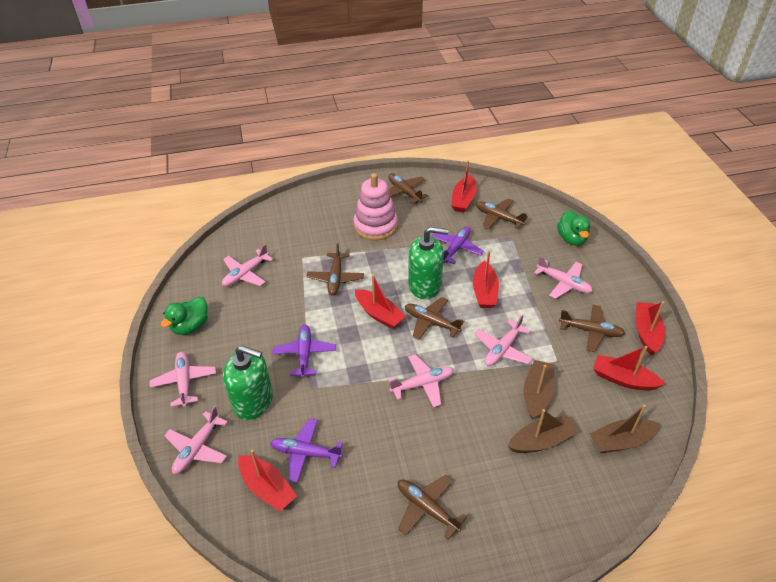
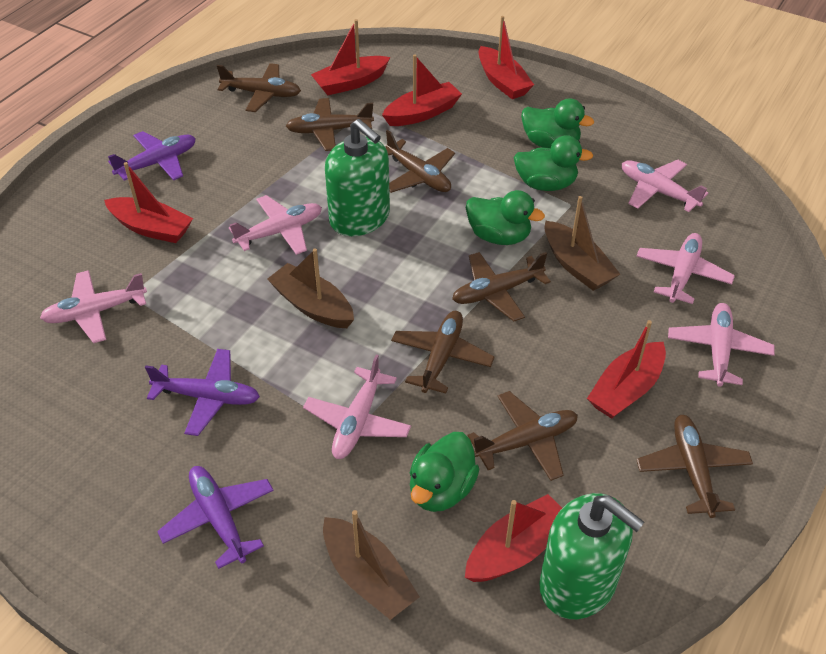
brown plane: 6 -> 7
green duck: 2 -> 4
pink stacking toy: 1 -> 0

